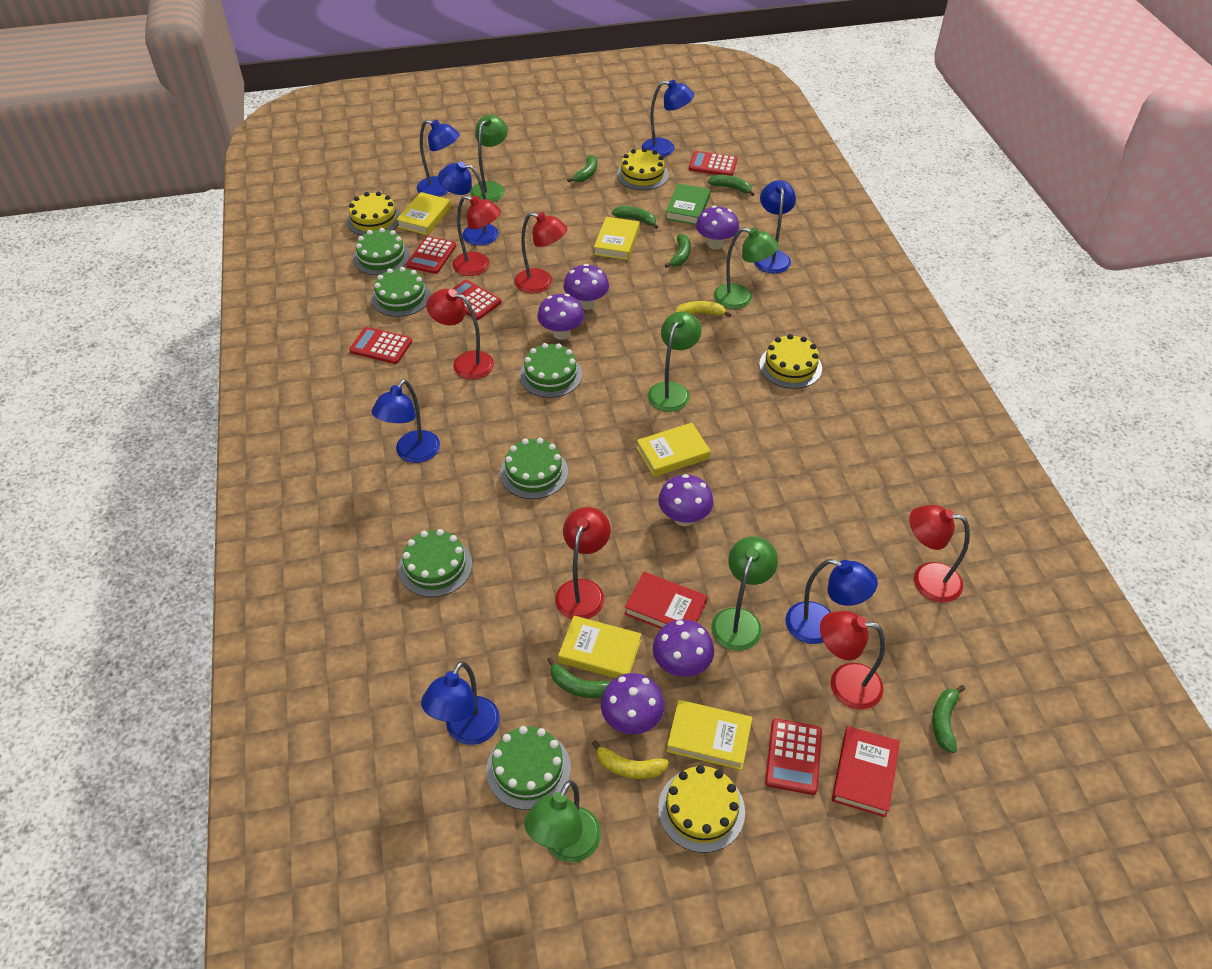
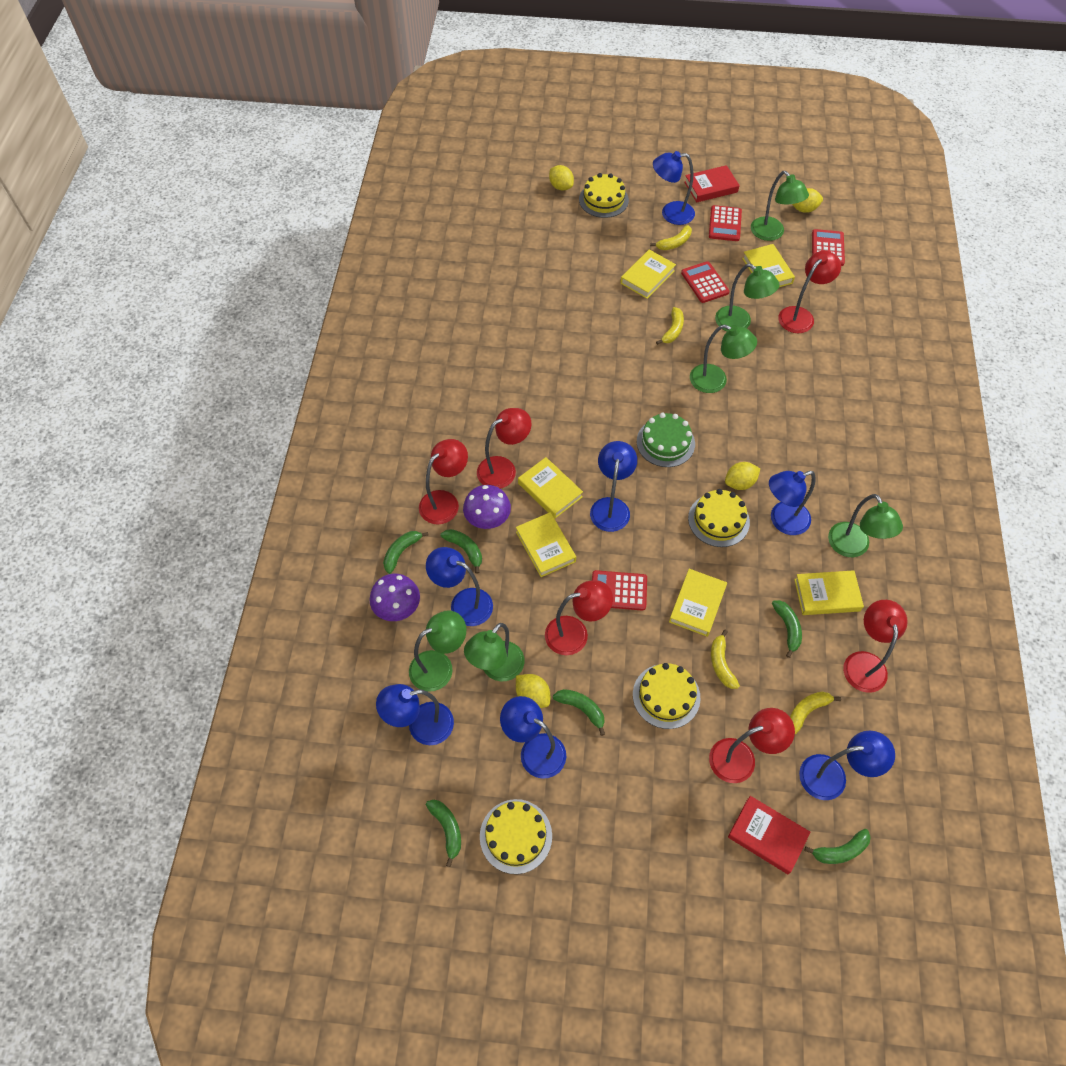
green book: 1 -> 0
green cake: 6 -> 1
green lamp: 5 -> 6
purple mushroom: 6 -> 2
red calculator: 5 -> 4
yellow banana: 2 -> 4
yellow book: 5 -> 6
yellow lemon: 0 -> 4

